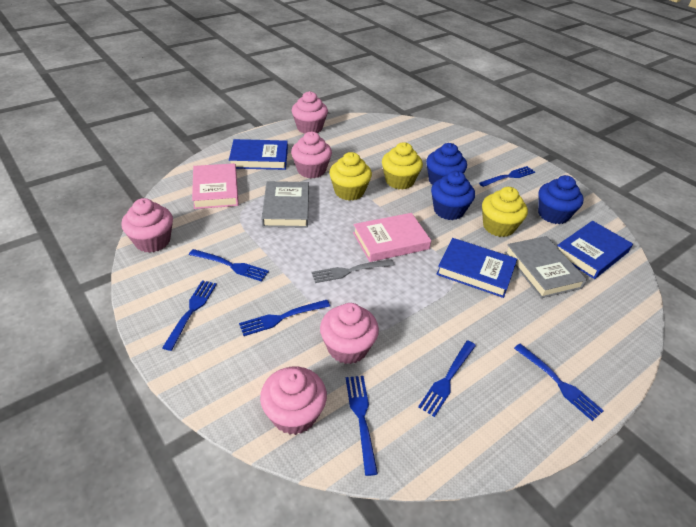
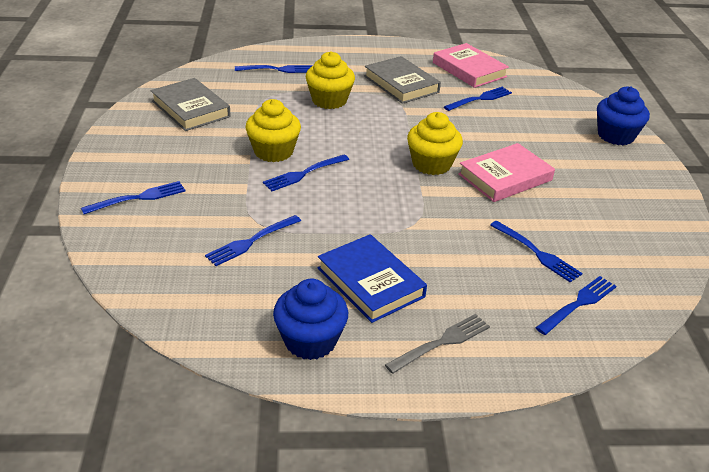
blue book: 3 -> 1
blue cupcake: 3 -> 2
pink cupcake: 5 -> 0

